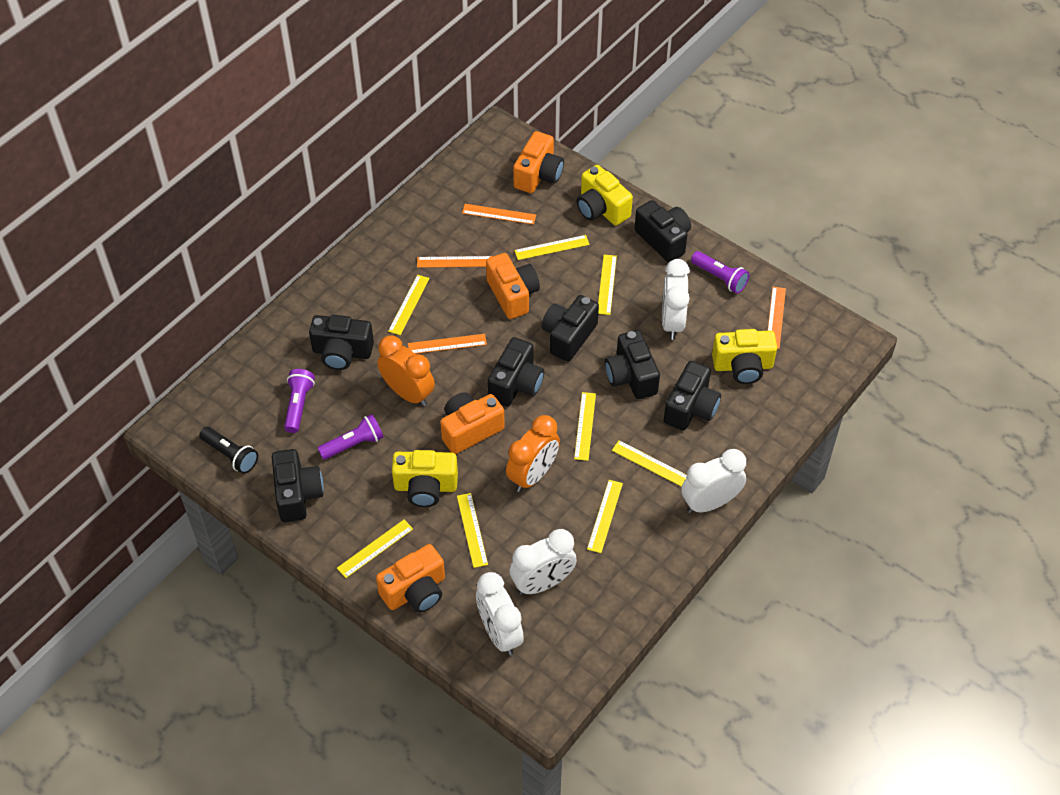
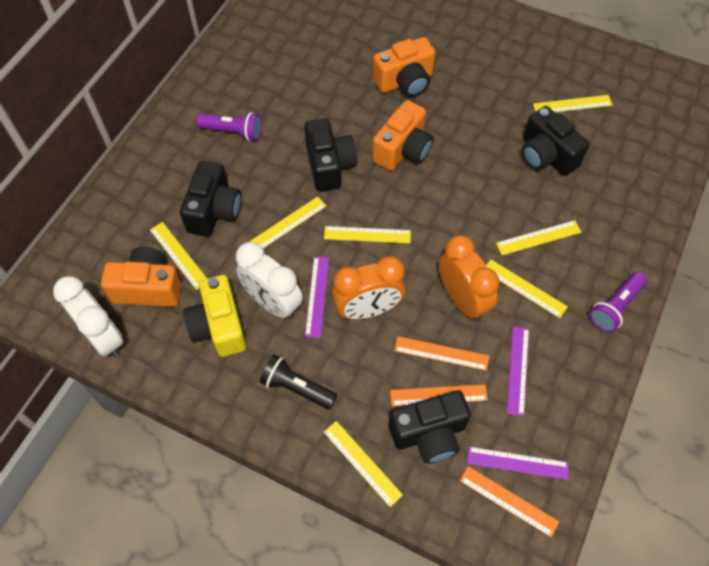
black camera: 7 -> 4
orange camera: 4 -> 3
orange ruler: 4 -> 3
purple flashlight: 3 -> 2
purple ruler: 0 -> 3
white clock: 4 -> 2
yellow camera: 3 -> 1
yellow ruler: 8 -> 7

